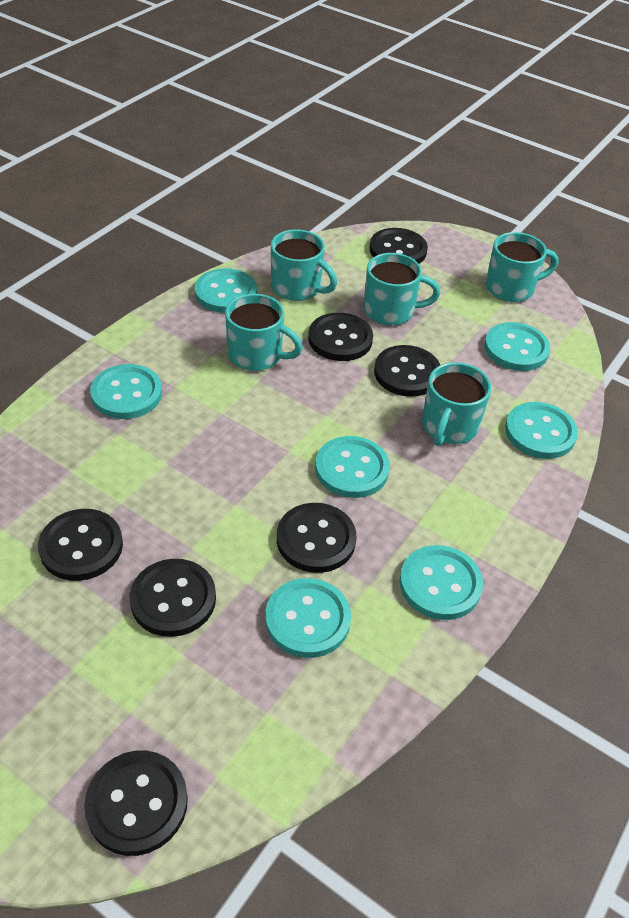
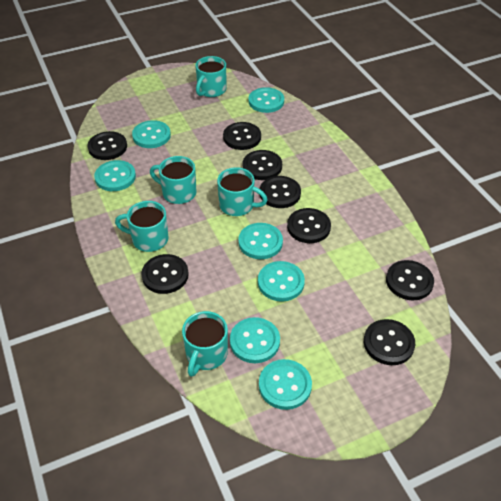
black button: 7 -> 8

